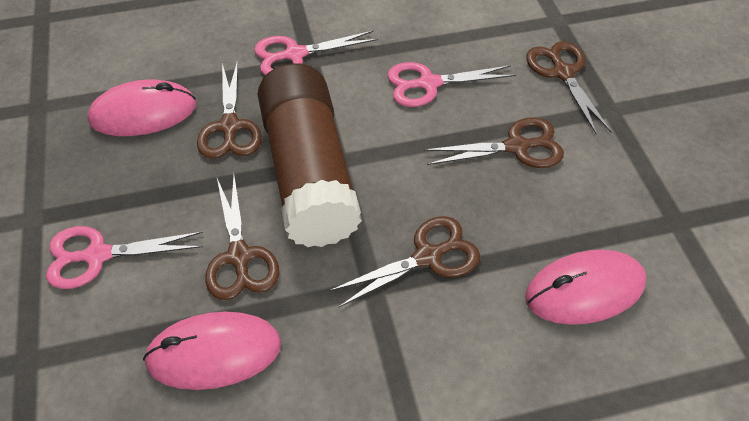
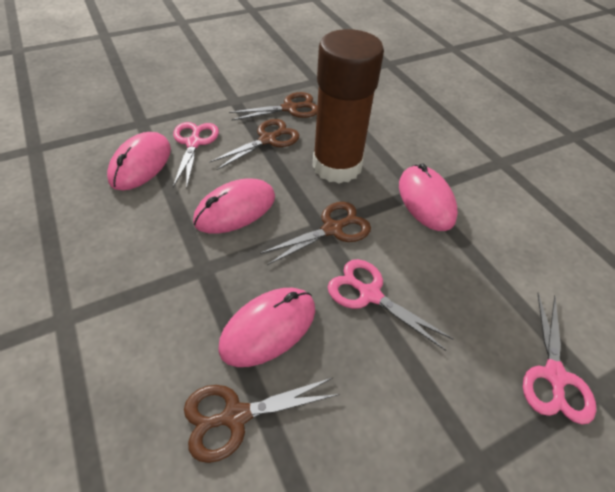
brown scissors: 5 -> 4
pink mouse: 3 -> 4

